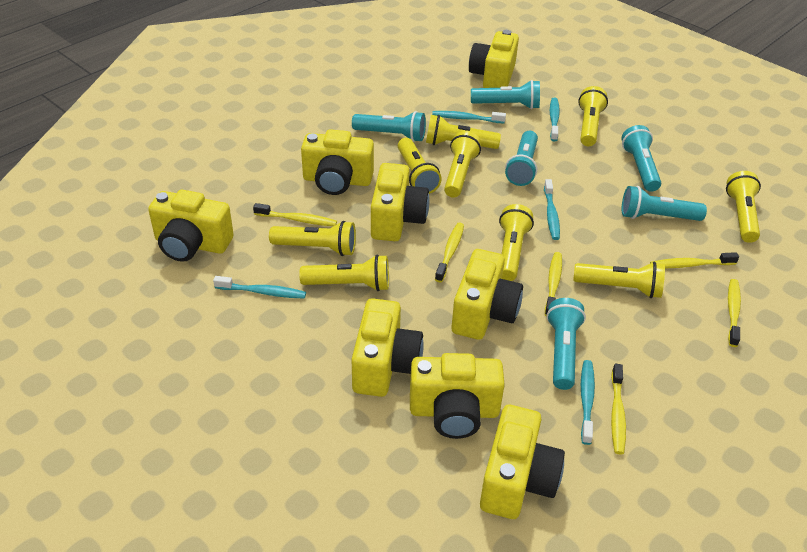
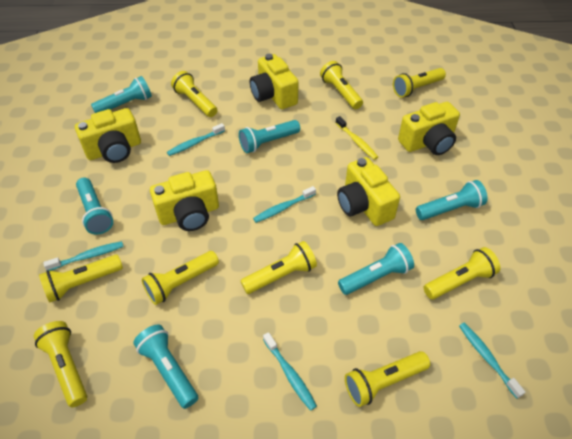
yellow camera: 8 -> 5
yellow toothbrush: 6 -> 1

